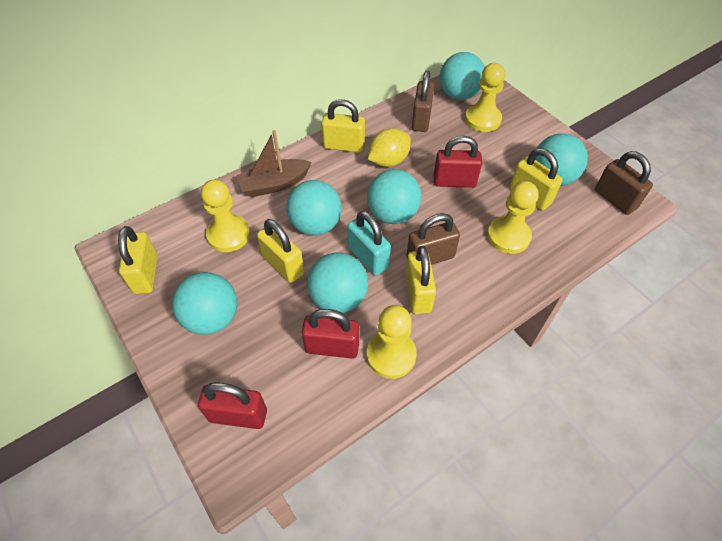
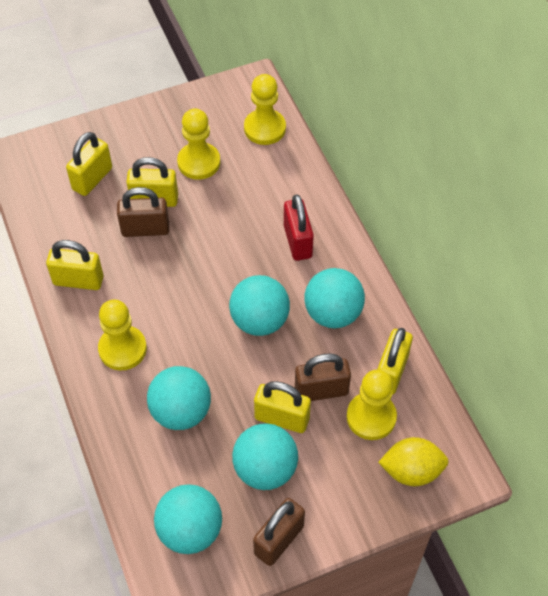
brown boat: 1 -> 0
red padlock: 3 -> 1
turquoise ball: 6 -> 5
turquoise padlock: 1 -> 0

